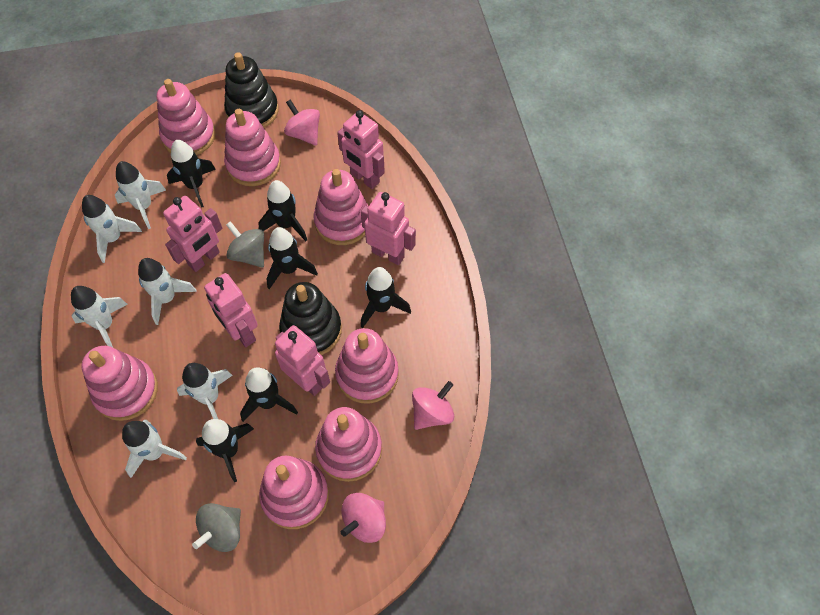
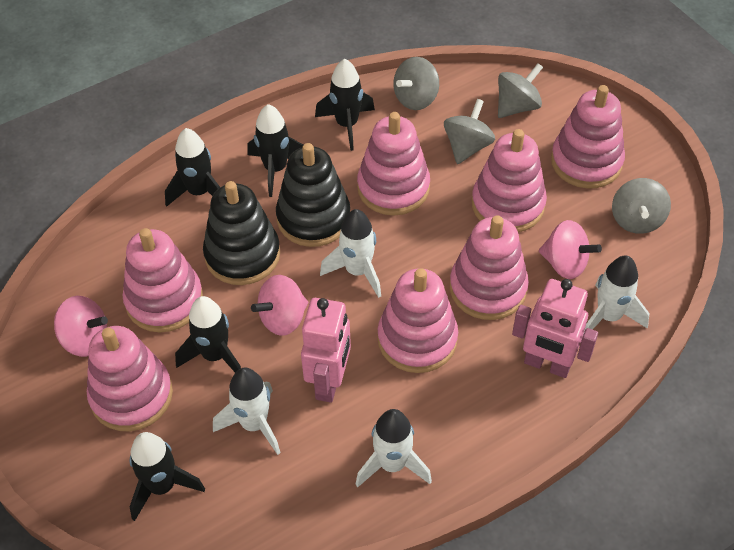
black rocket: 6 -> 5
grey spinning top: 2 -> 4
pink robot: 5 -> 2
white rocket: 6 -> 4

